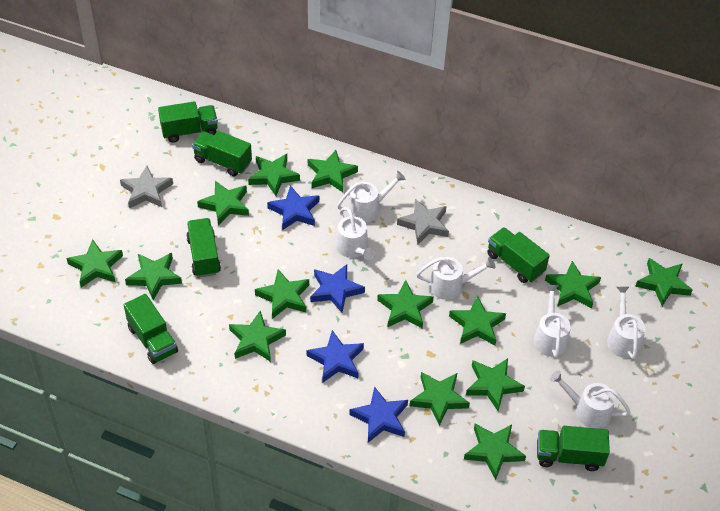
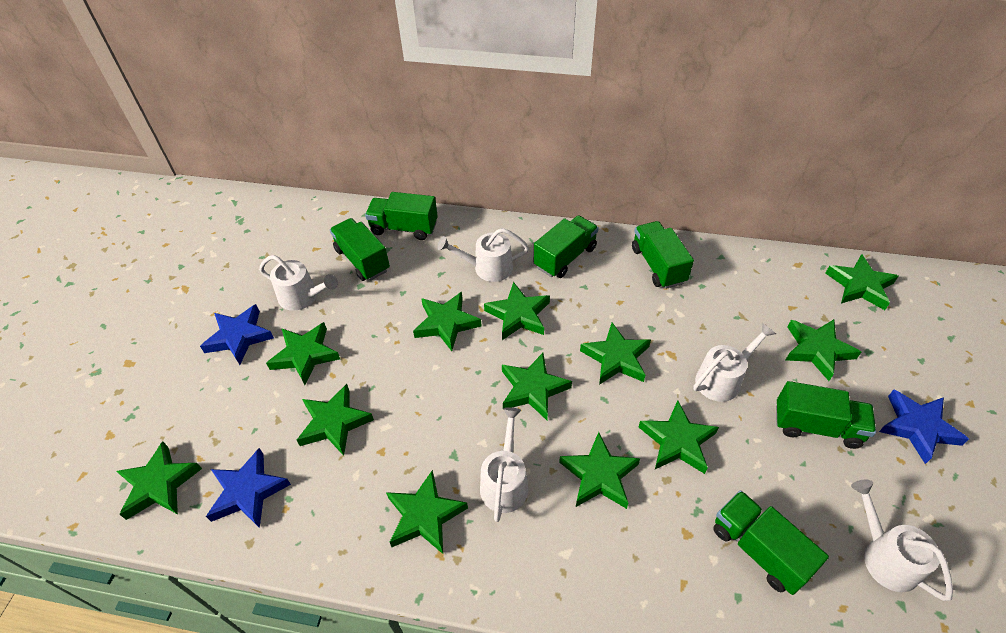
blue star: 4 -> 3
green star: 14 -> 12
grey star: 2 -> 0
white watering can: 6 -> 5

